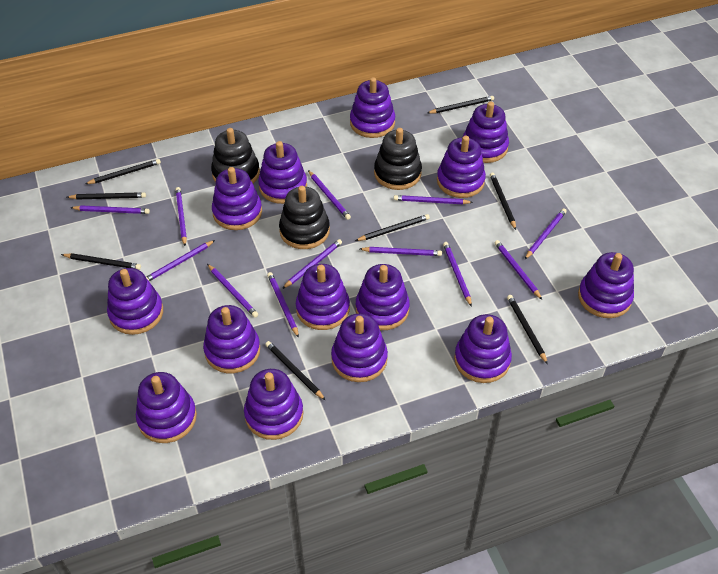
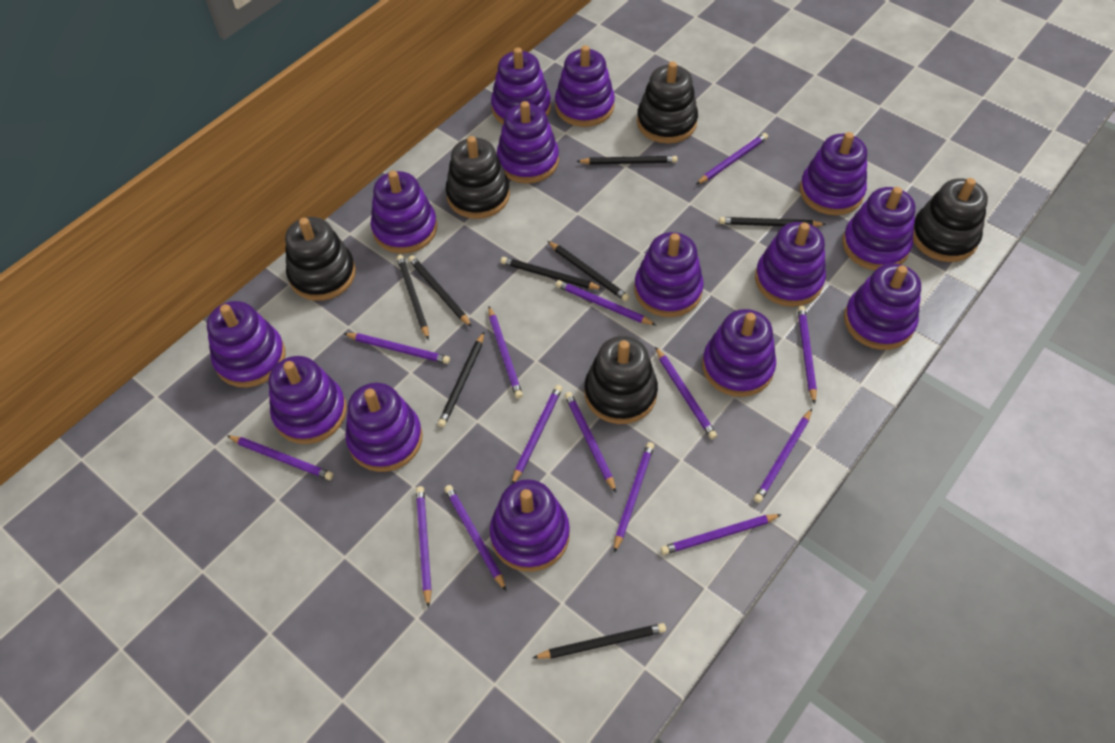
black stacking toy: 3 -> 5
purple pencil: 12 -> 14

